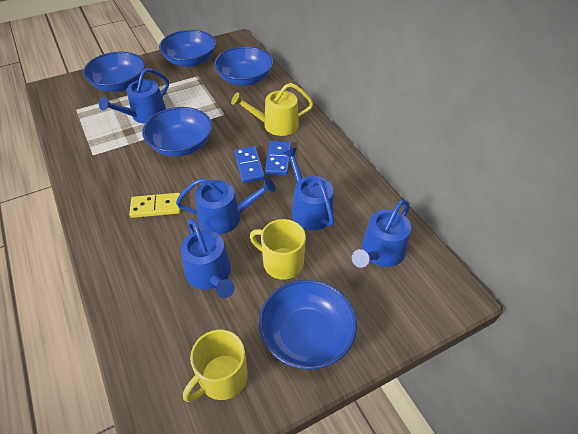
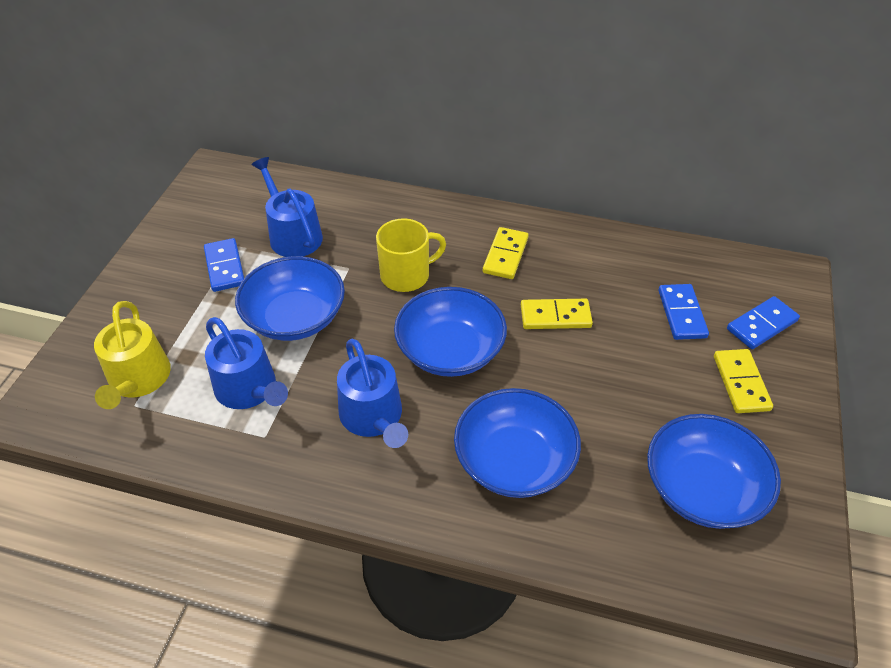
blue bowl: 5 -> 4
blue domino: 2 -> 3
blue watering can: 5 -> 3
yellow domino: 1 -> 3
yellow mug: 2 -> 1

